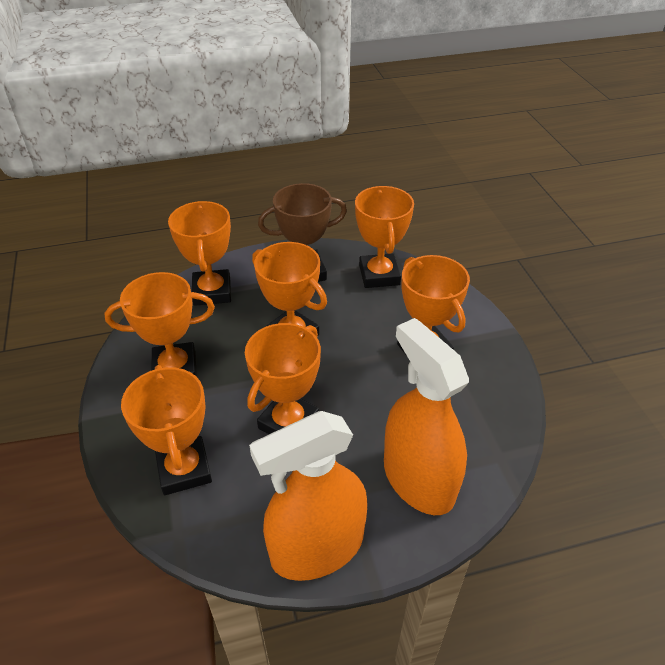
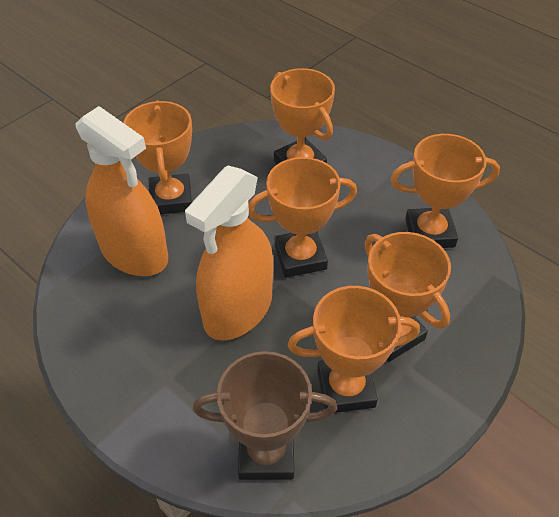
orange trophy: 7 -> 6

